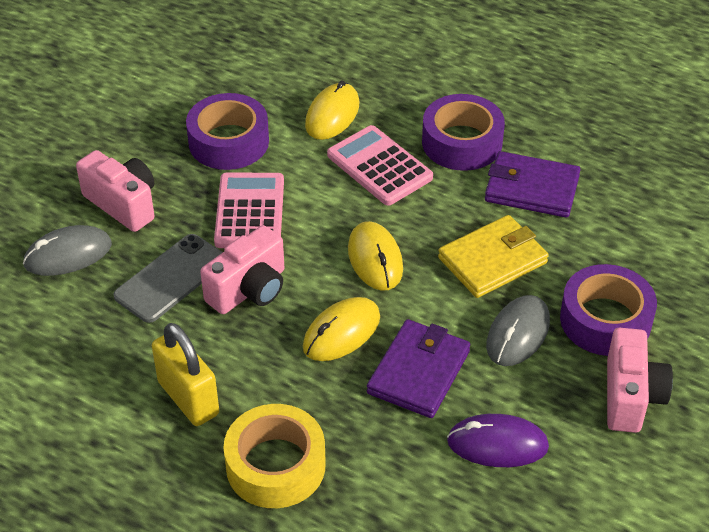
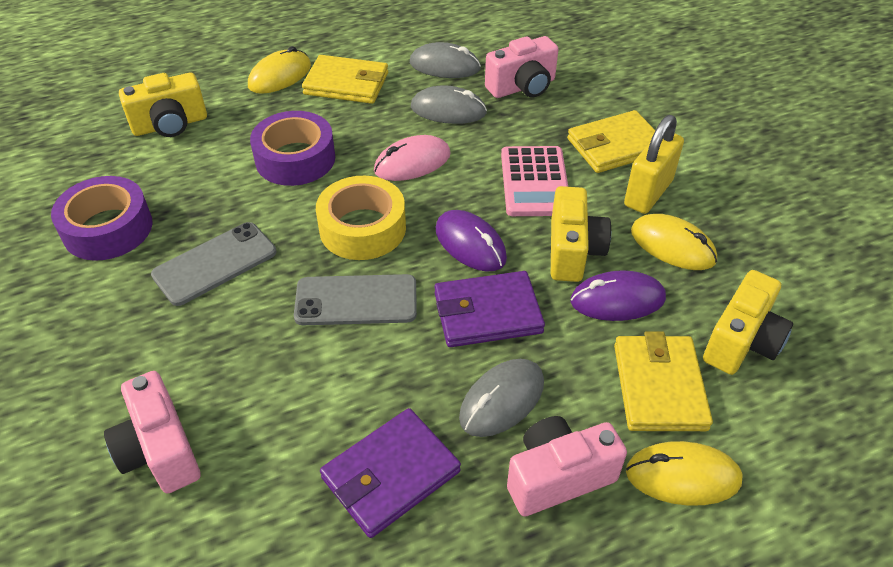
grey mouse: 2 -> 3
grey phone: 1 -> 2
pink calculator: 2 -> 1
pink mouse: 0 -> 1
purple mouse: 1 -> 2
purple tape: 3 -> 2
yellow camera: 0 -> 3
yellow wallet: 1 -> 3

